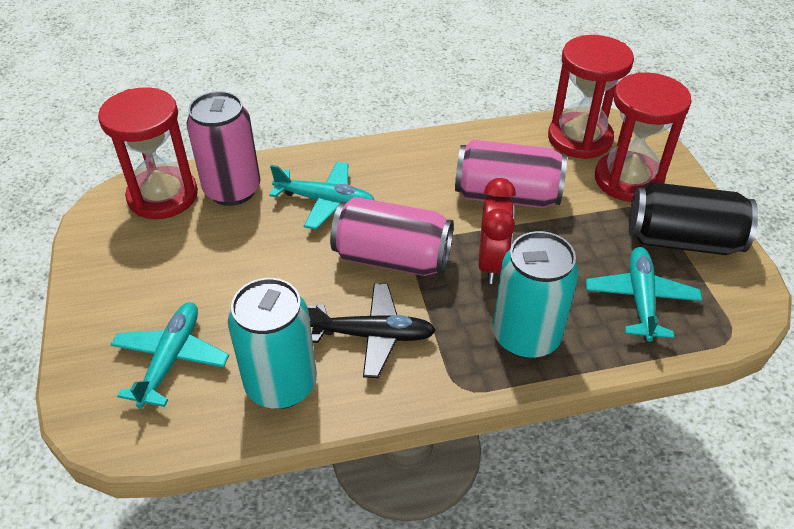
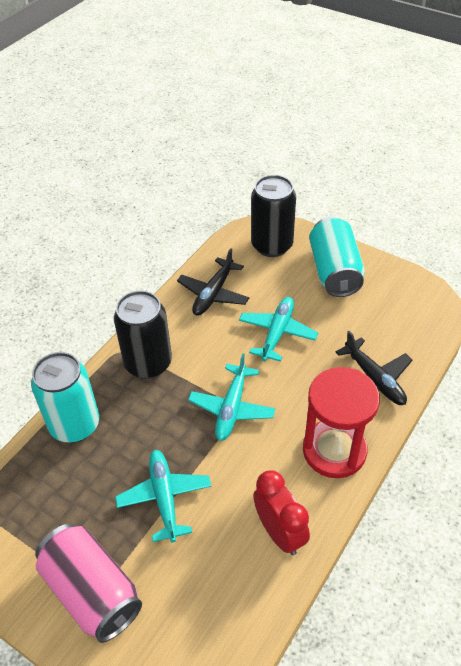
black can: 1 -> 2
black plane: 1 -> 2
pink can: 3 -> 1
red hourglass: 3 -> 1

